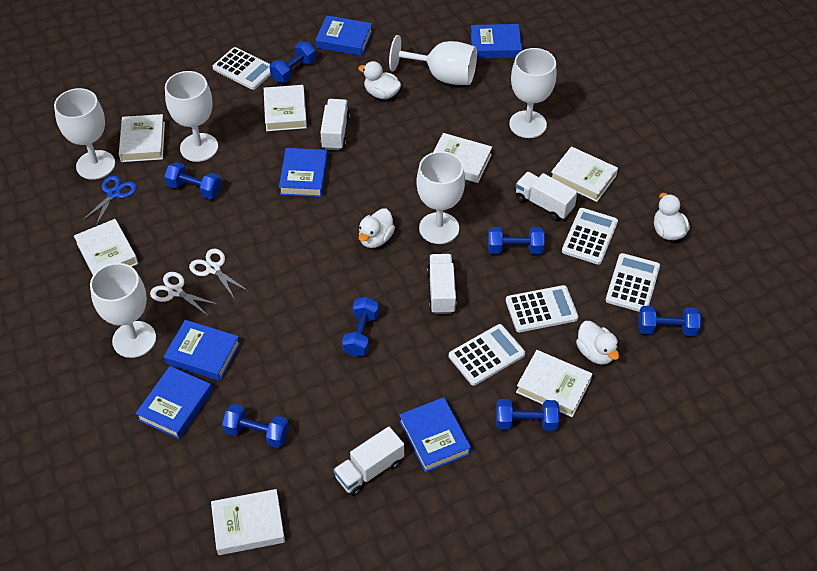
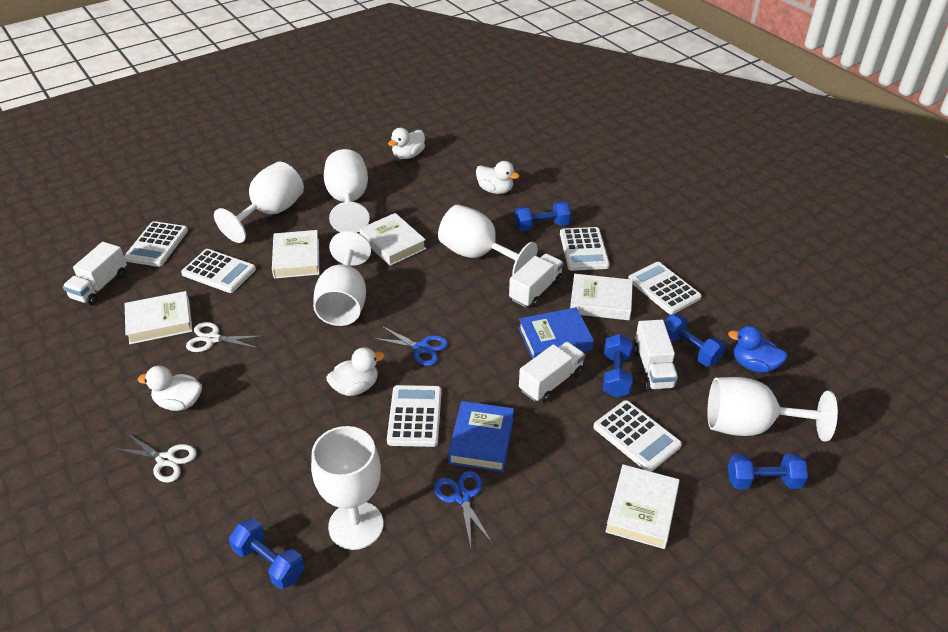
blue book: 6 -> 2
blue duck: 0 -> 1
blue dumbbell: 7 -> 5
blue scissors: 1 -> 2
white book: 7 -> 5
white calculator: 5 -> 6

